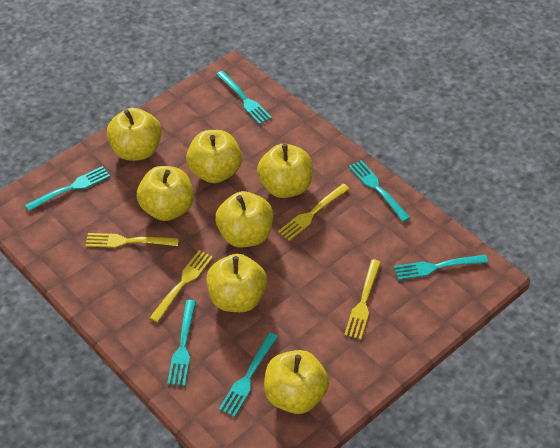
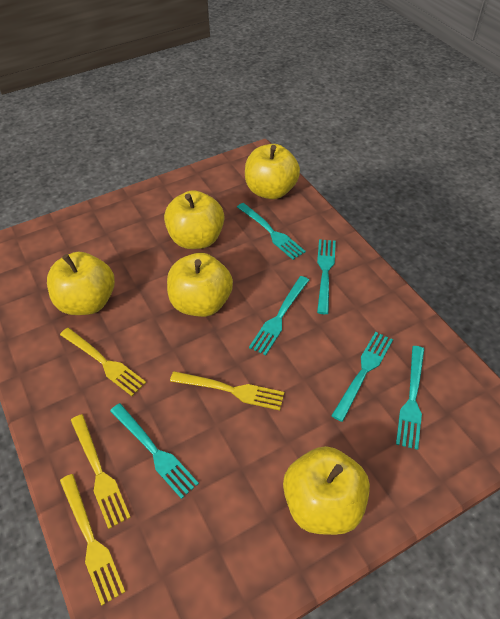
yellow apple: 7 -> 5

